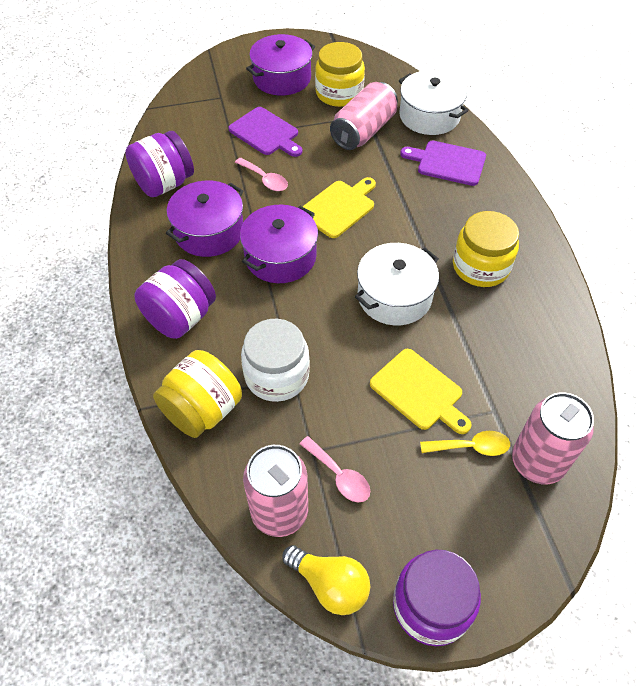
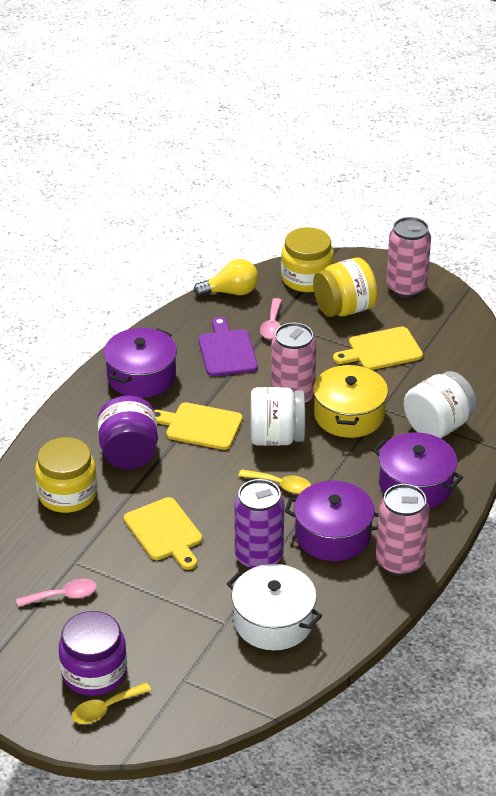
purple can: 0 -> 1
purple cutting board: 2 -> 1
purple jar: 3 -> 2
white jar: 1 -> 2
white pot: 2 -> 1
yellow cutting board: 2 -> 3
yellow pot: 0 -> 1
yellow spoon: 1 -> 2

